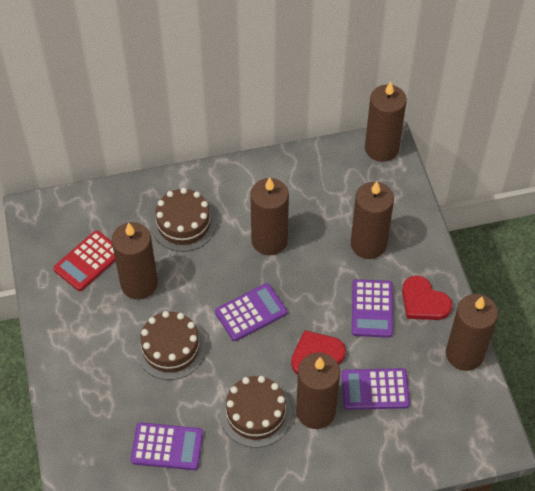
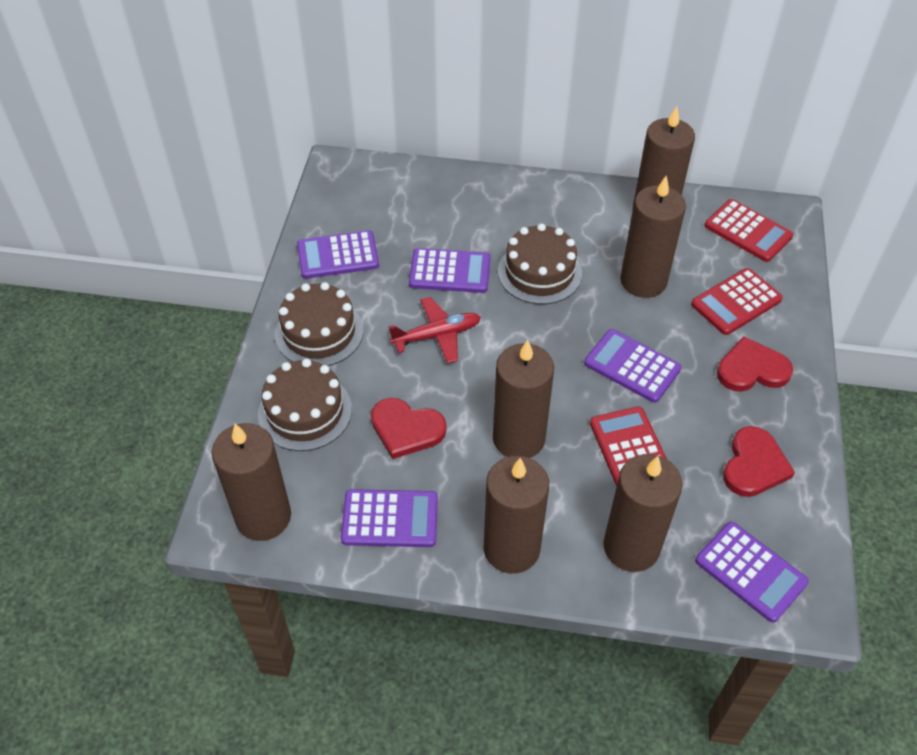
purple calculator: 4 -> 5
red calculator: 1 -> 3
red heart: 2 -> 3
red plane: 0 -> 1

